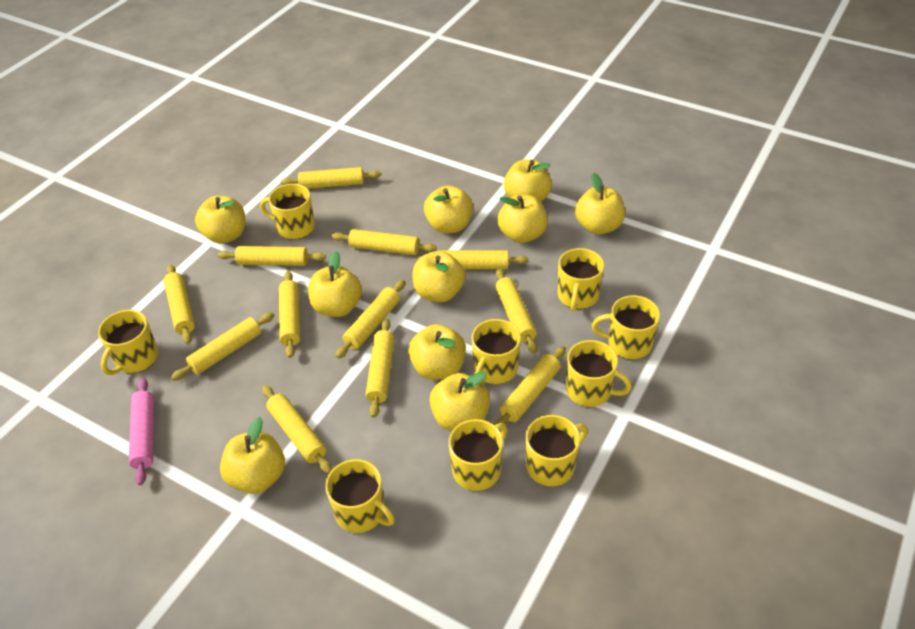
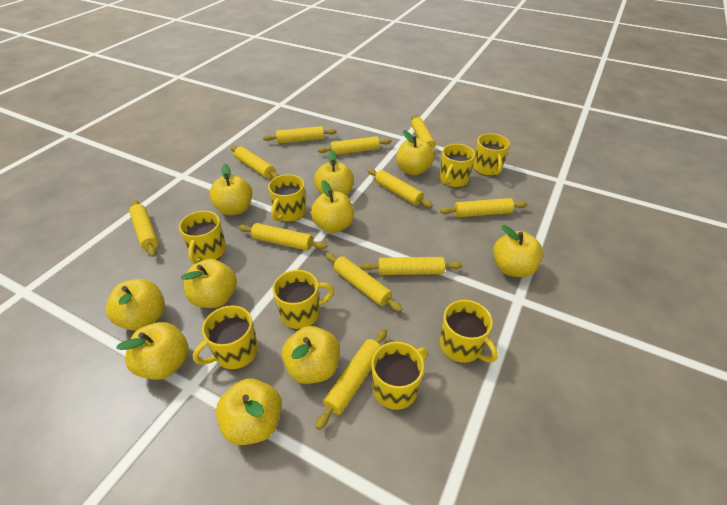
pink rolling pin: 1 -> 0
yellow mug: 9 -> 8
yellow rolling pin: 12 -> 11

